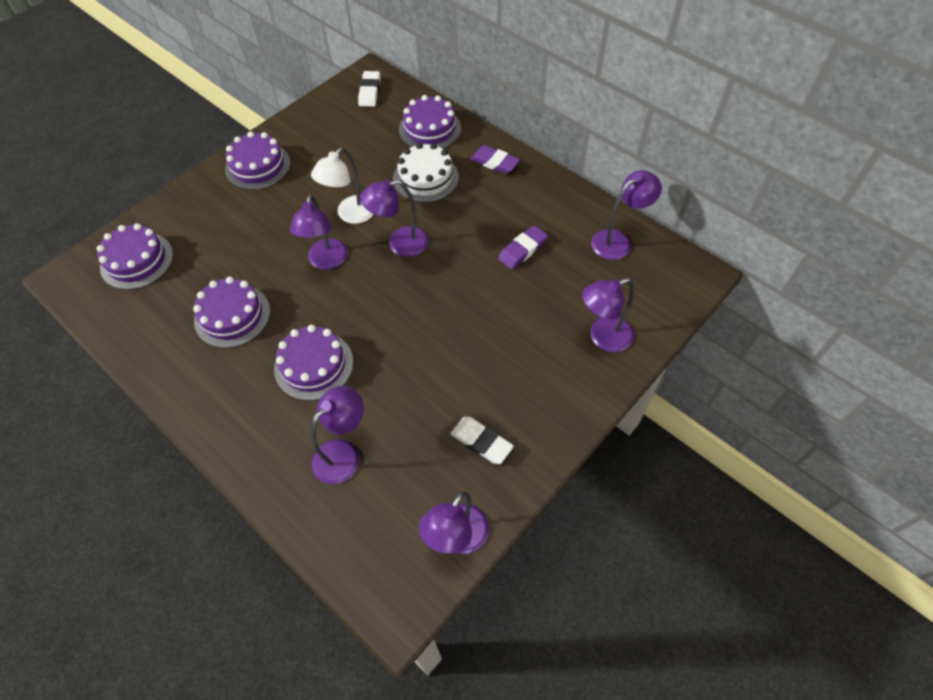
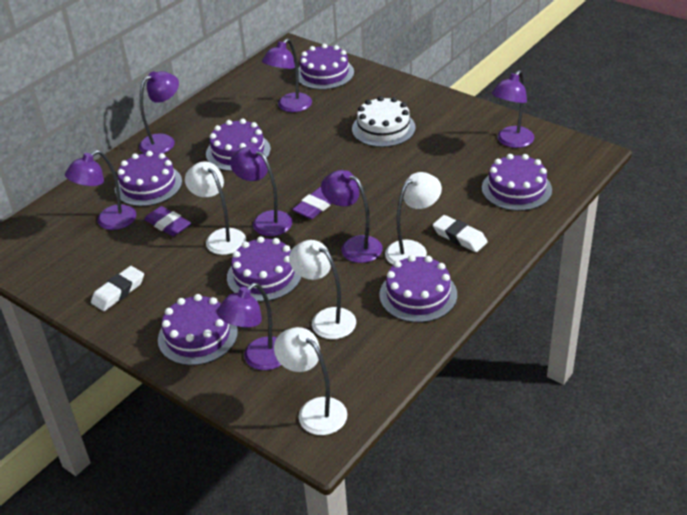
purple cake: 5 -> 7
purple lamp: 6 -> 7
white lamp: 1 -> 4

